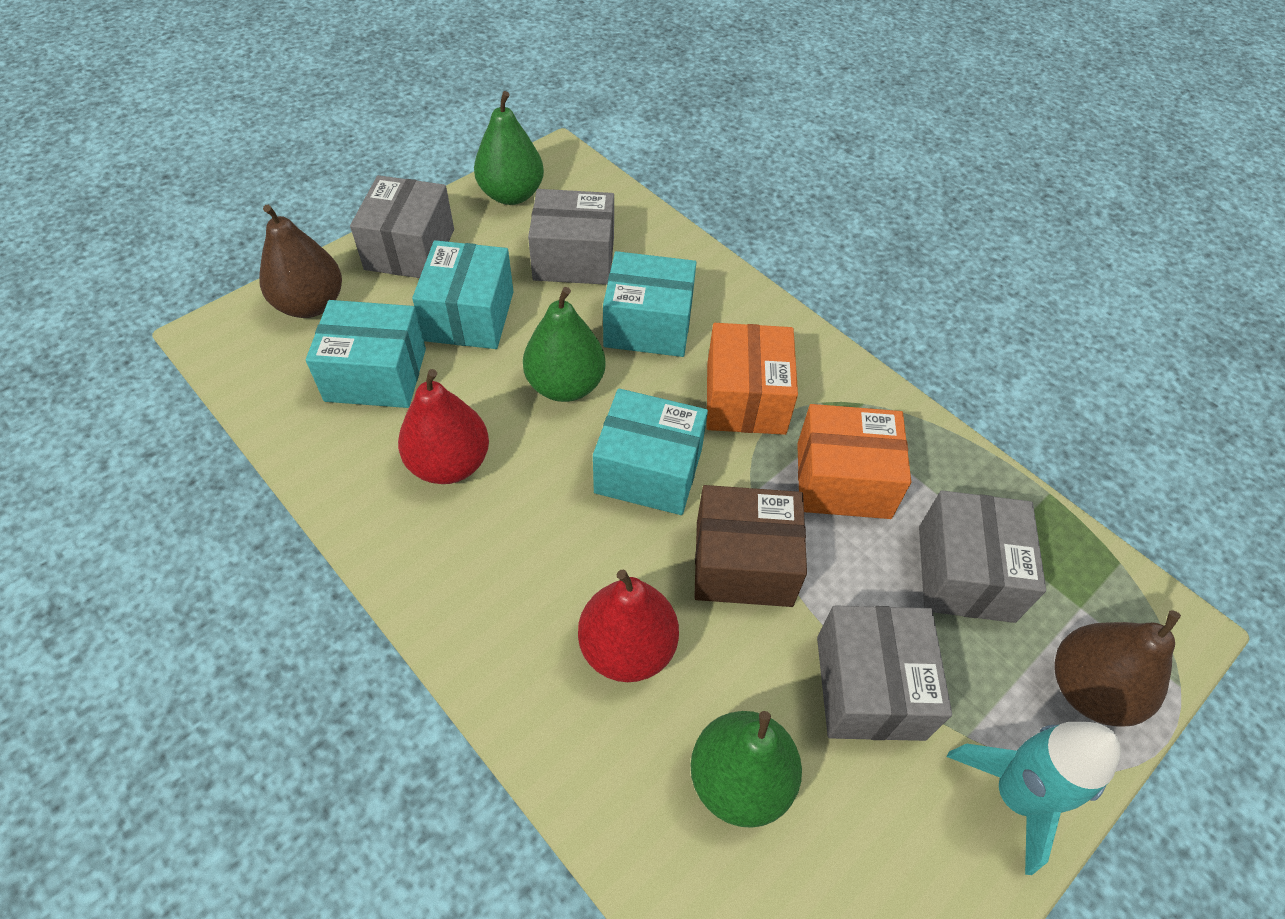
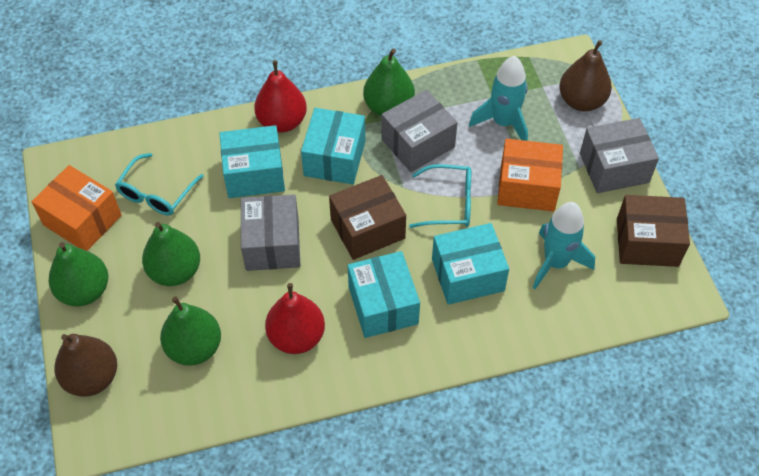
brown box: 1 -> 2
green pear: 3 -> 4
grey box: 4 -> 3
turquoise glasses: 0 -> 2
turquoise rocket: 1 -> 2

